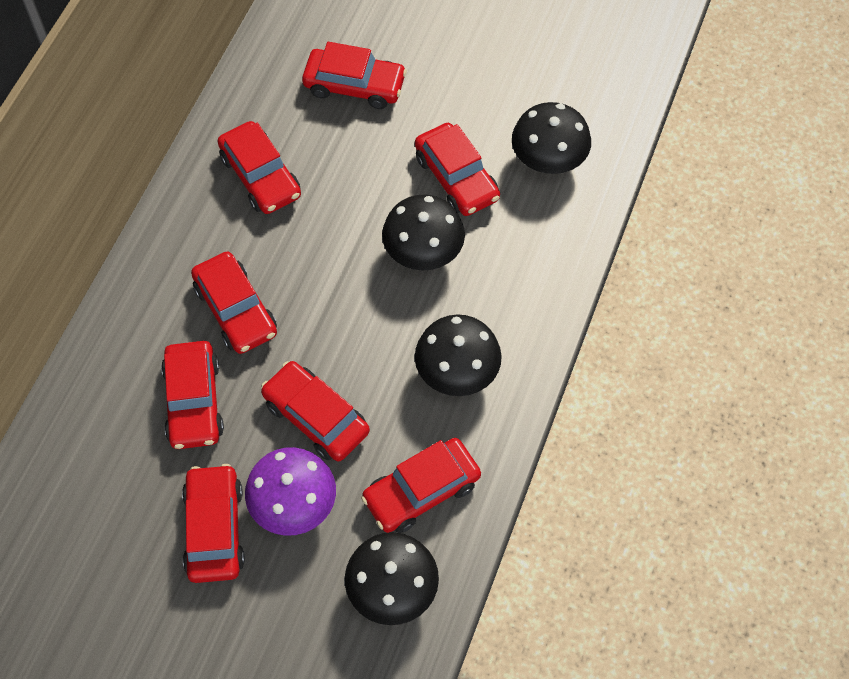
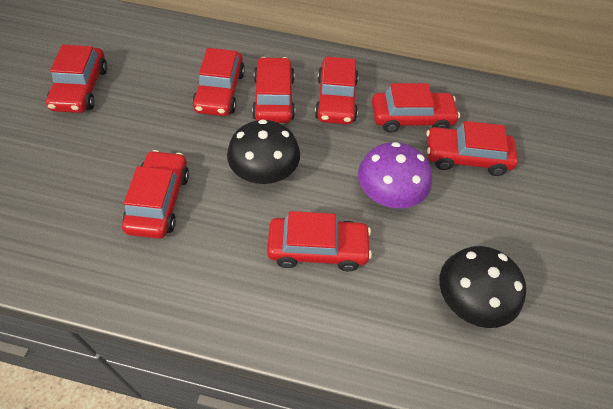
black mushroom: 4 -> 2

